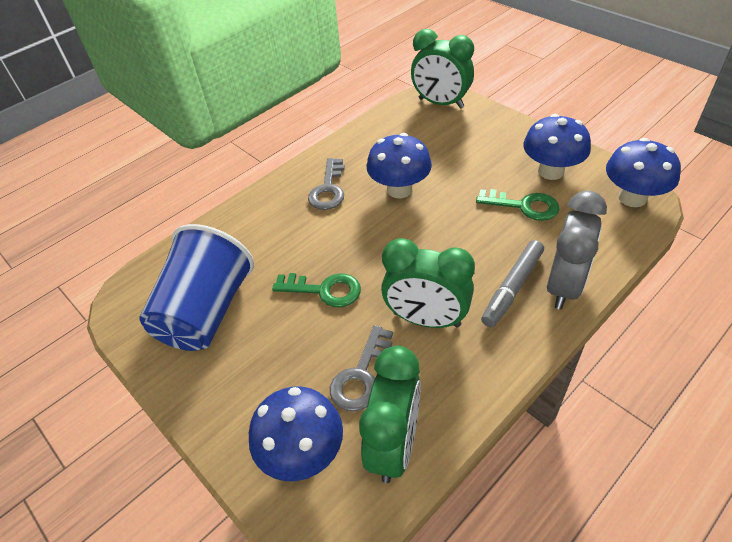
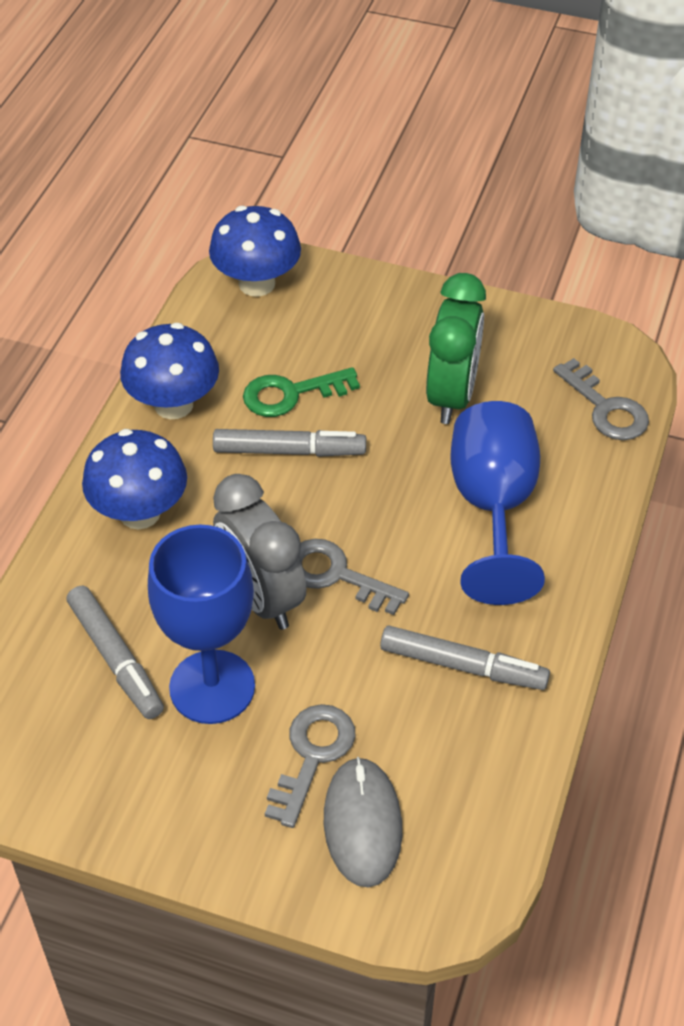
blue cup: 1 -> 0
blue goblet: 0 -> 2
blue mushroom: 4 -> 3
green clock: 3 -> 1
green key: 2 -> 1
grey key: 2 -> 3
grey marker: 1 -> 3
grey mouse: 0 -> 1

